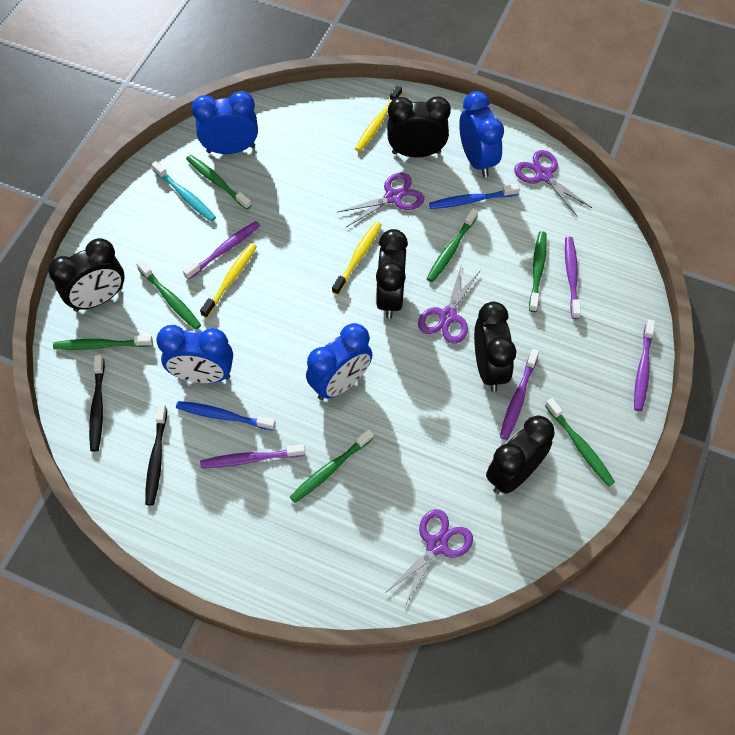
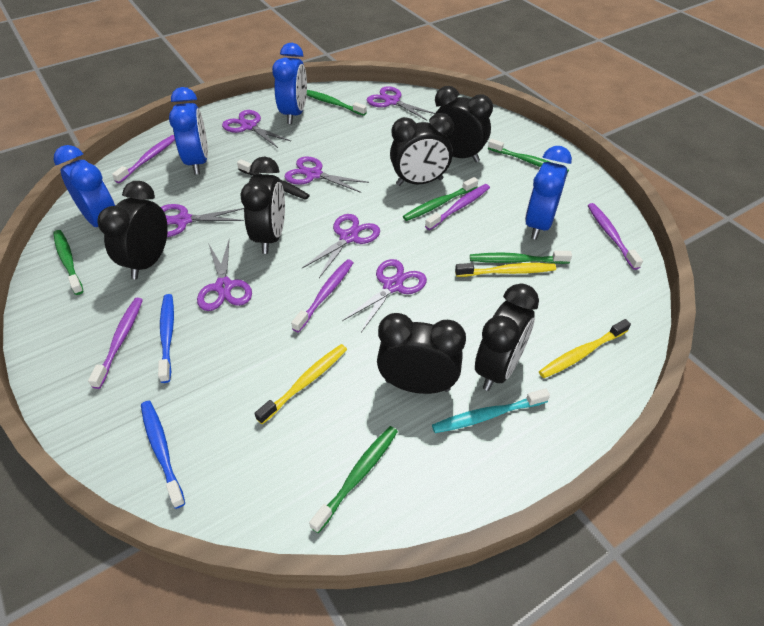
black clock: 5 -> 6
black toothbrush: 2 -> 1
green toothbrush: 7 -> 6
purple scissors: 4 -> 7

